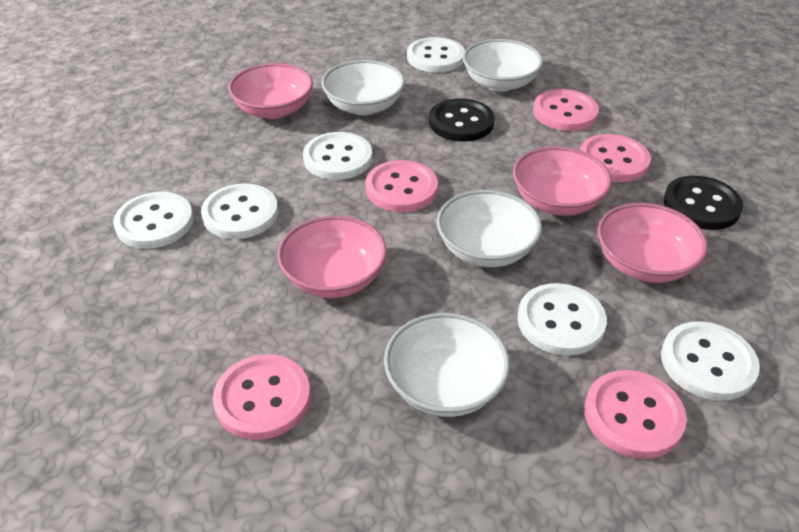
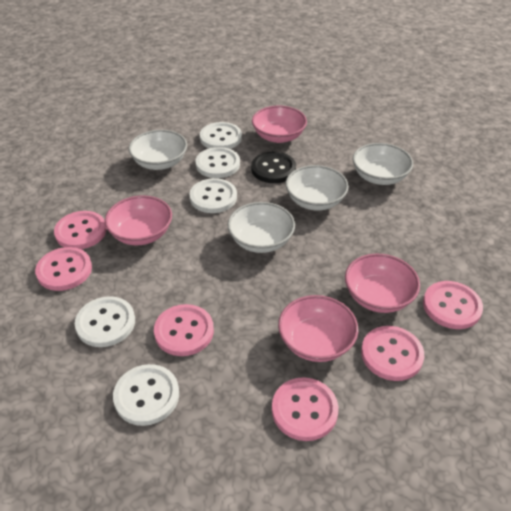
black button: 2 -> 1
pink button: 5 -> 6
white button: 6 -> 5

